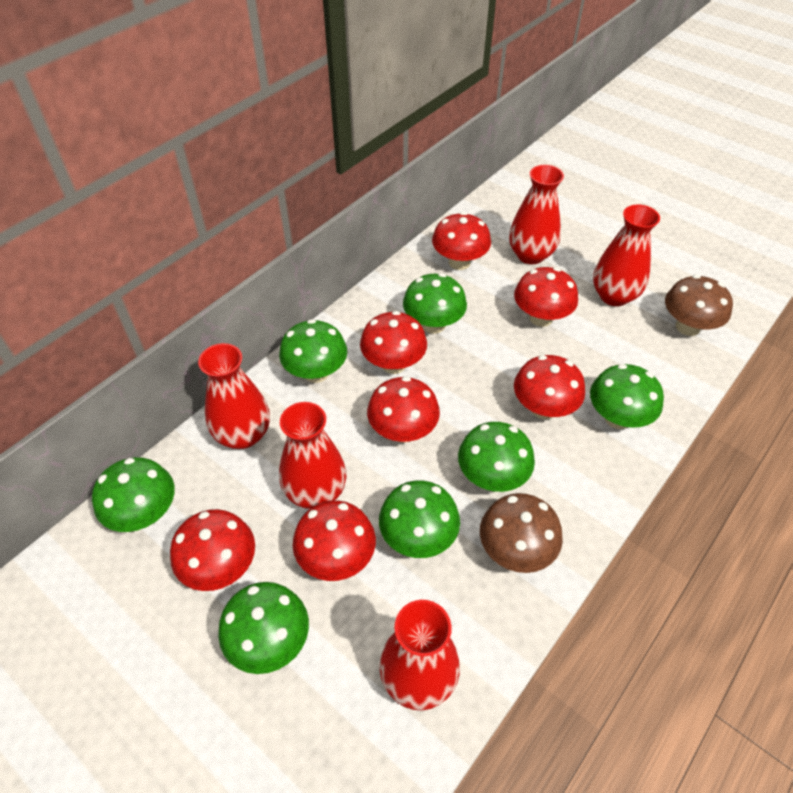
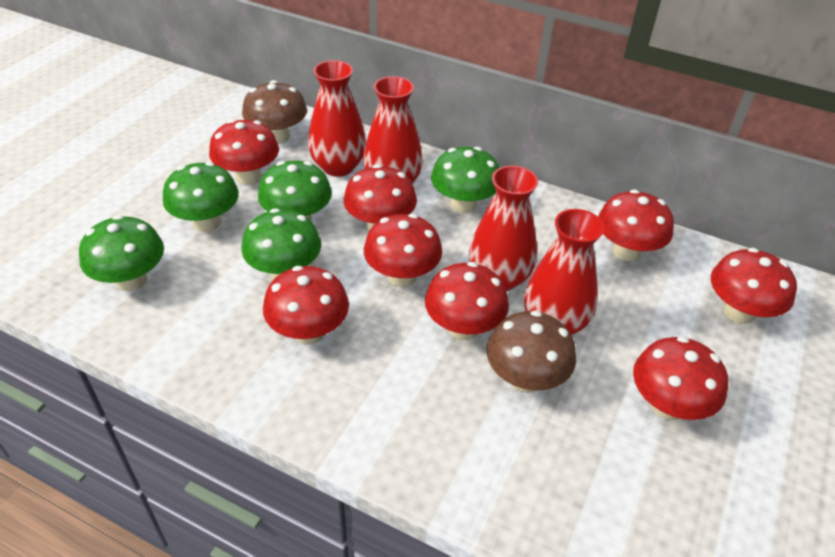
green mushroom: 7 -> 5
red mushroom: 7 -> 8
red vase: 5 -> 4

